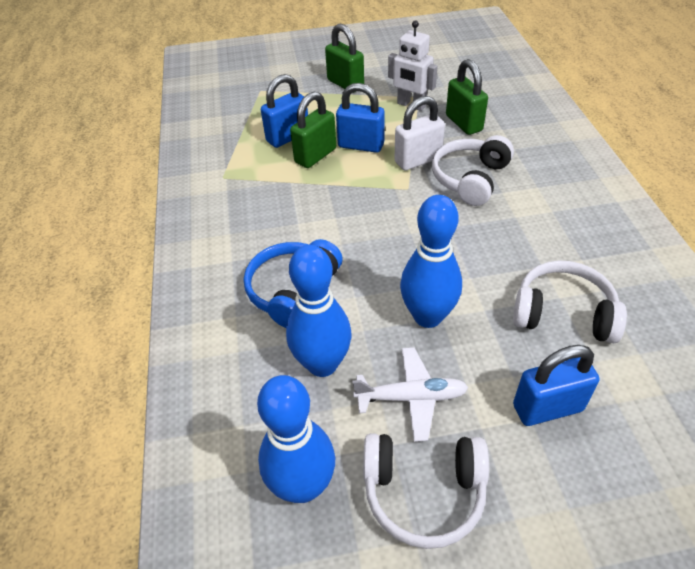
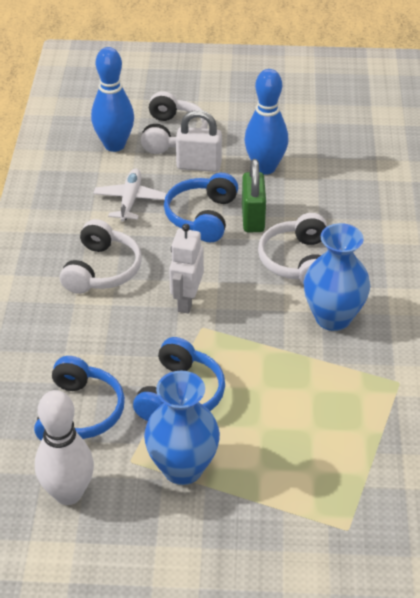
blue bowling pin: 3 -> 2
blue headphones: 1 -> 3
blue padlock: 3 -> 0
blue vase: 0 -> 2
green padlock: 3 -> 1
white bowling pin: 0 -> 1

